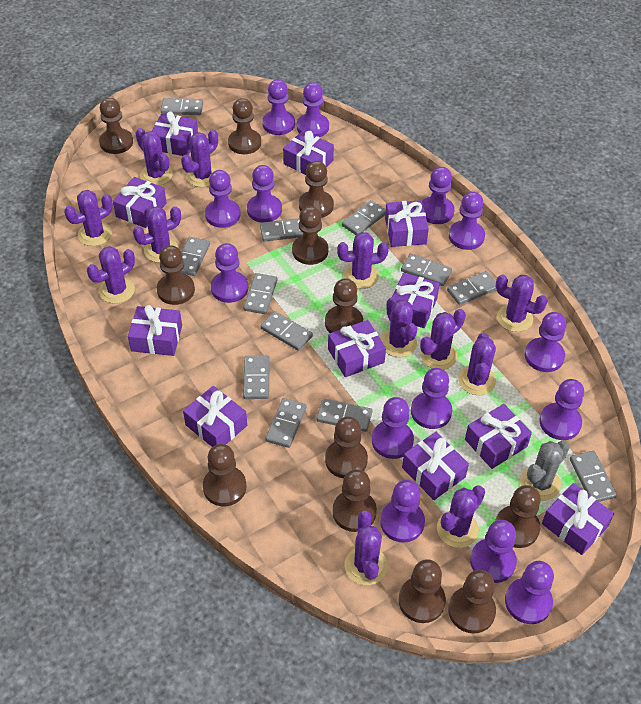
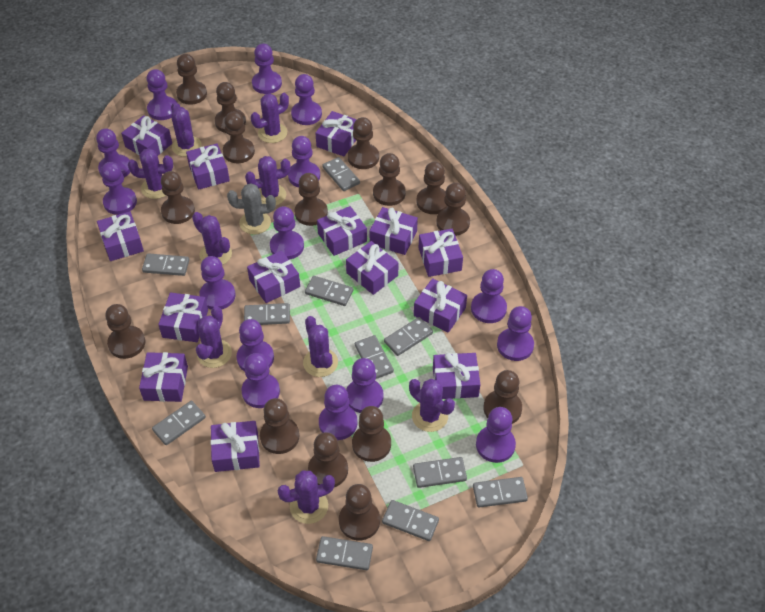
brown pawn: 12 -> 15
grey domino: 12 -> 11
purple cactus: 12 -> 9
purple gift: 11 -> 14
purple pawn: 14 -> 15

